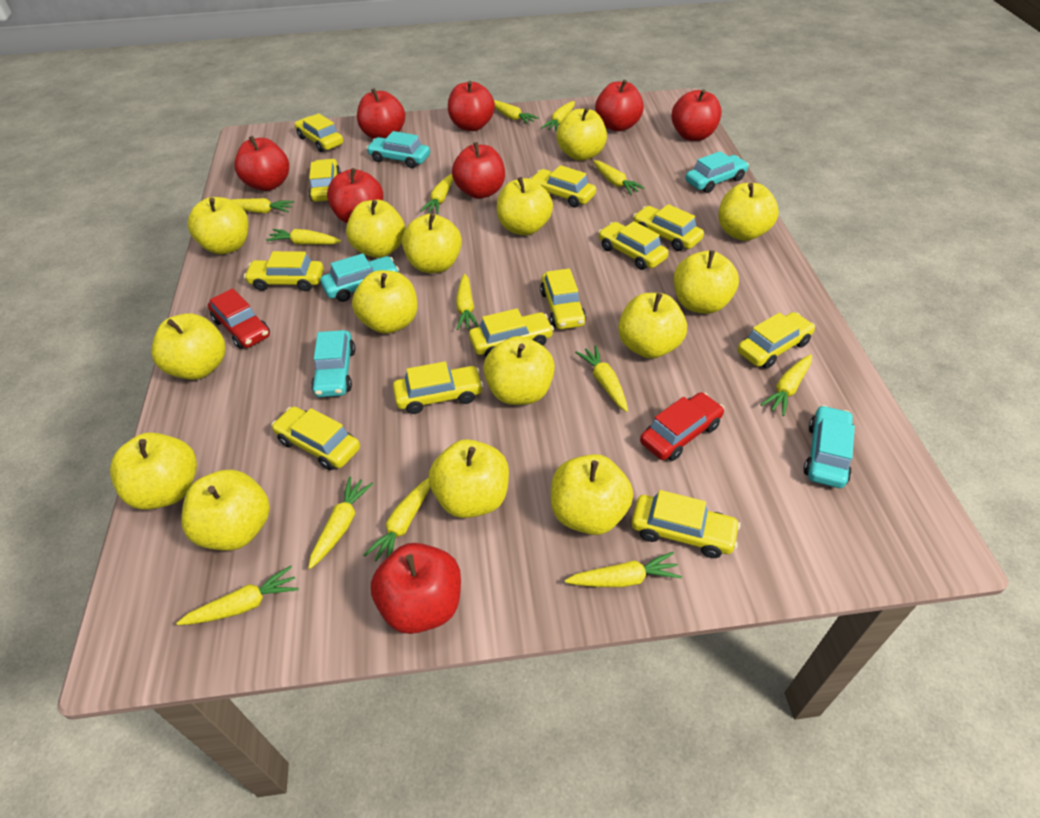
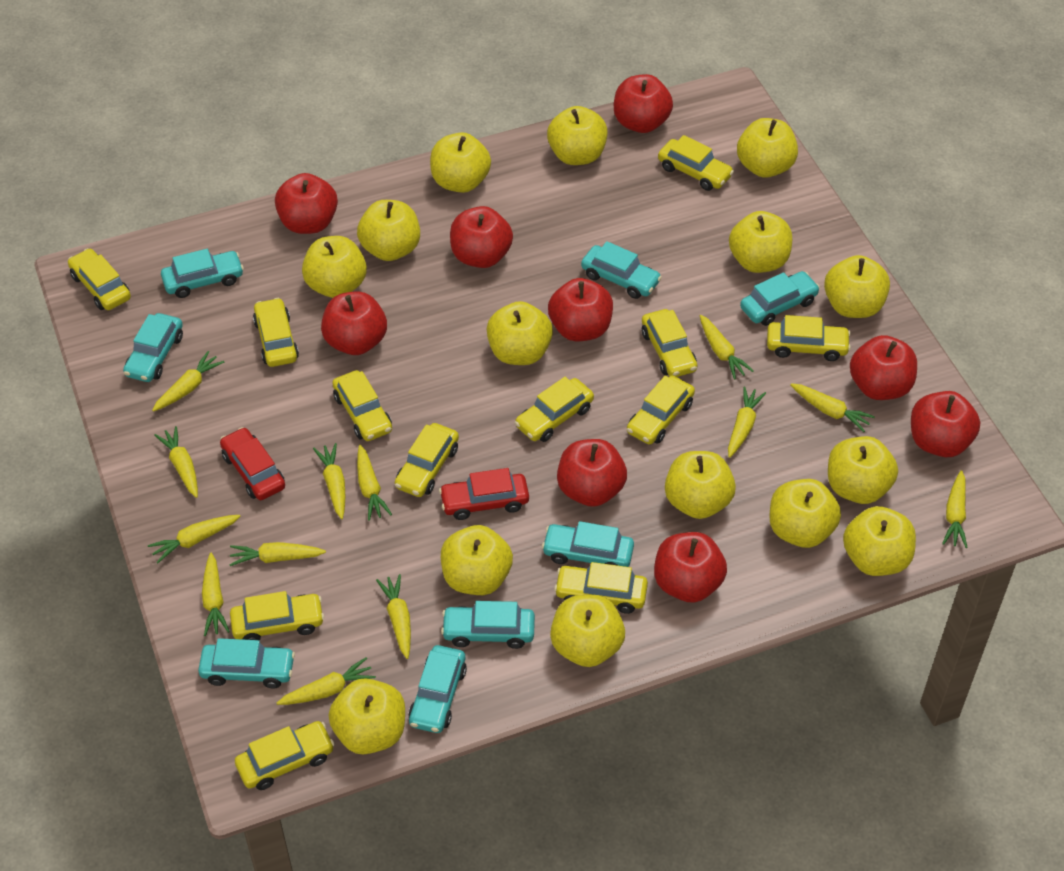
red apple: 8 -> 9
turquoise car: 5 -> 8

